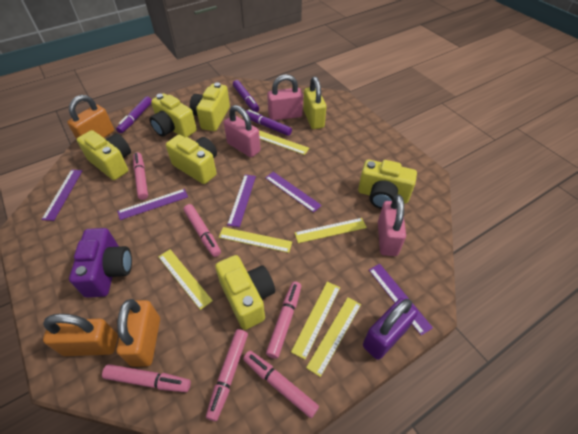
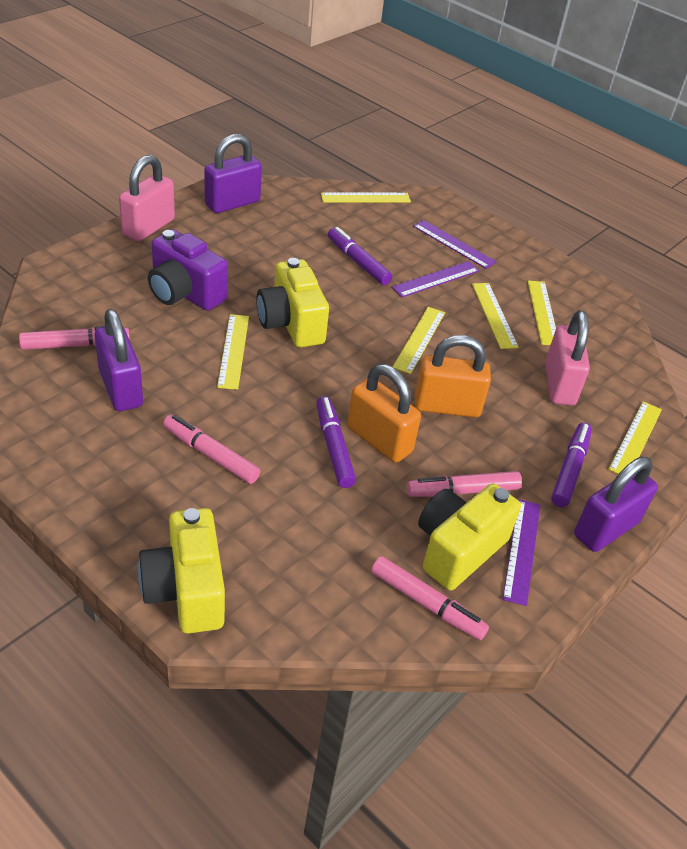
orange padlock: 3 -> 2
pink marker: 6 -> 4
pink padlock: 3 -> 2
purple padlock: 1 -> 3
purple ruler: 5 -> 3
yellow camera: 6 -> 3
yellow padlock: 1 -> 0

